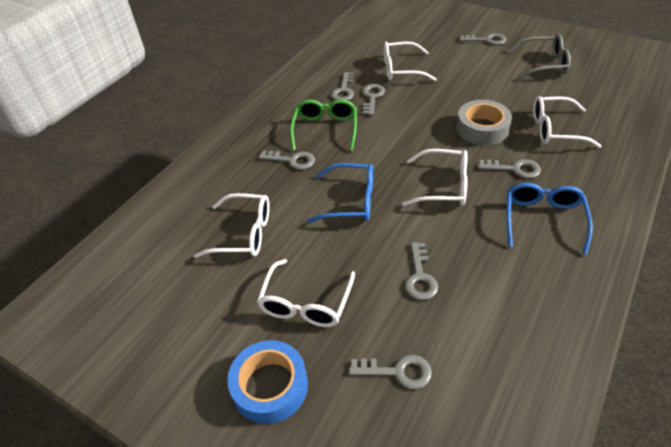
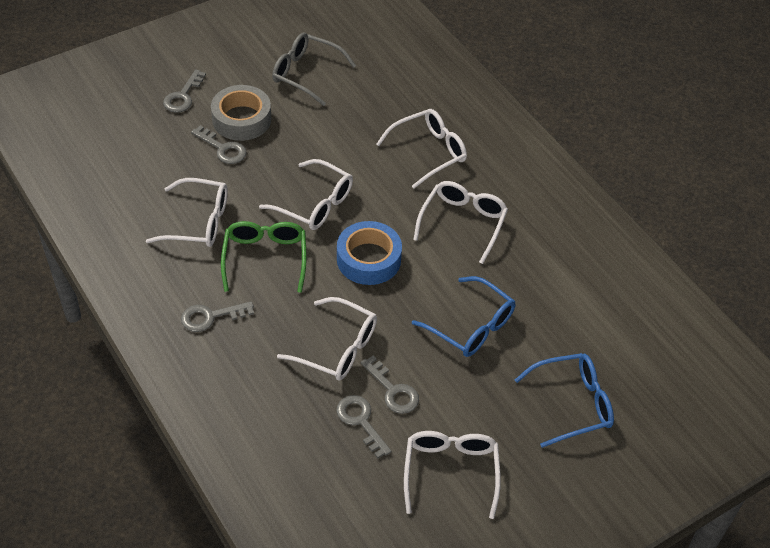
grey key: 7 -> 5
white glasses: 5 -> 6

